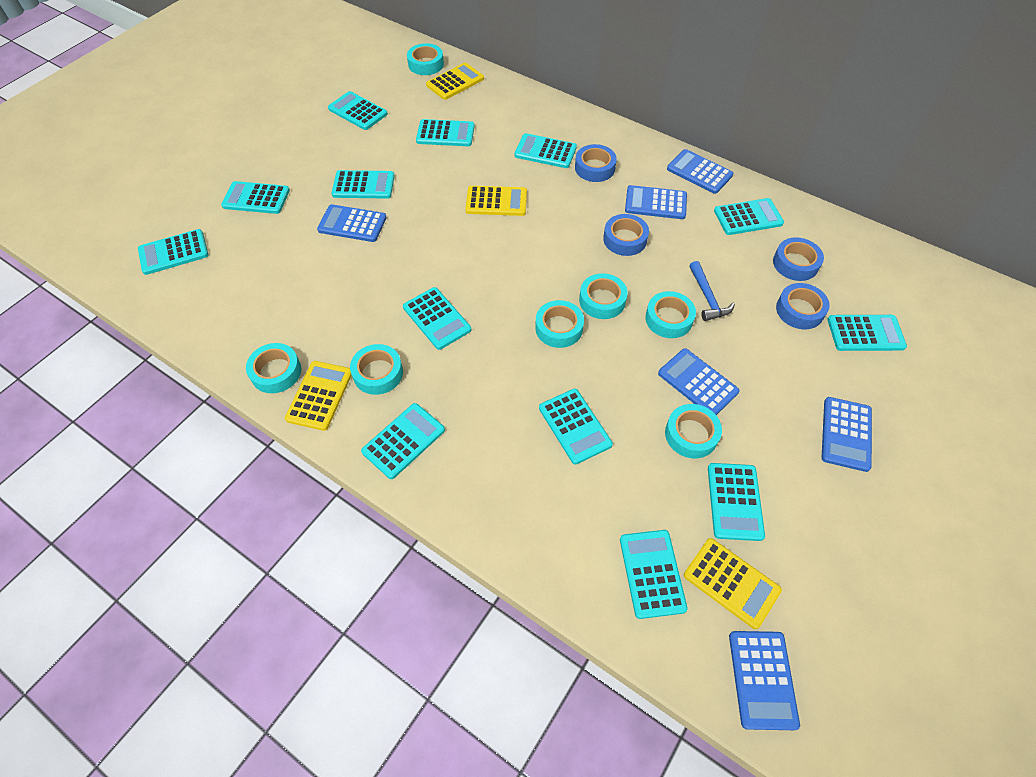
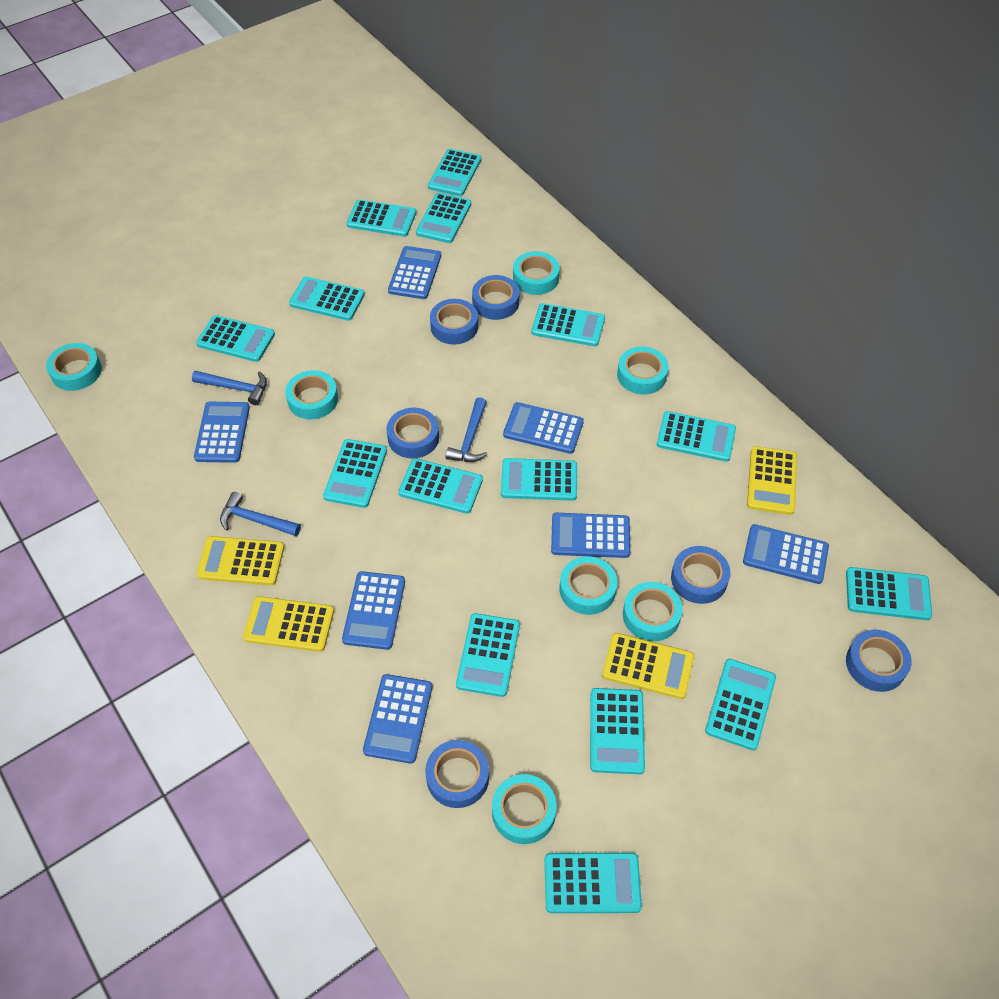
blue calculator: 6 -> 7
blue hammer: 1 -> 3
blue tape: 4 -> 6
turquoise calculator: 13 -> 15

